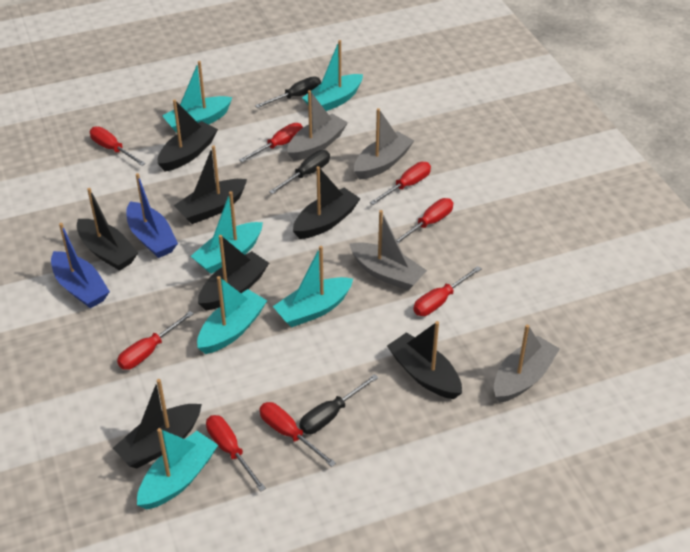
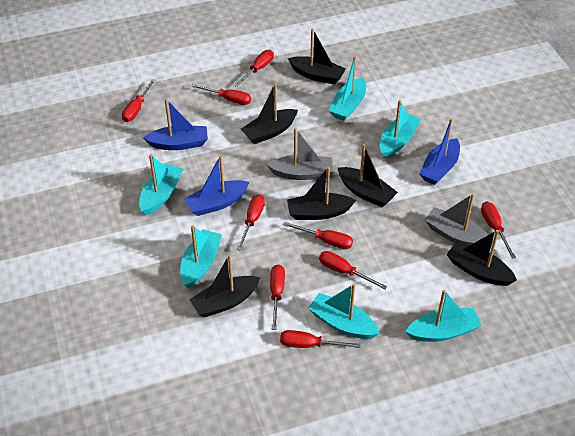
black boat: 7 -> 6
black screwdriver: 3 -> 0
blue boat: 2 -> 3
grey boat: 4 -> 2
red screwdriver: 8 -> 9

